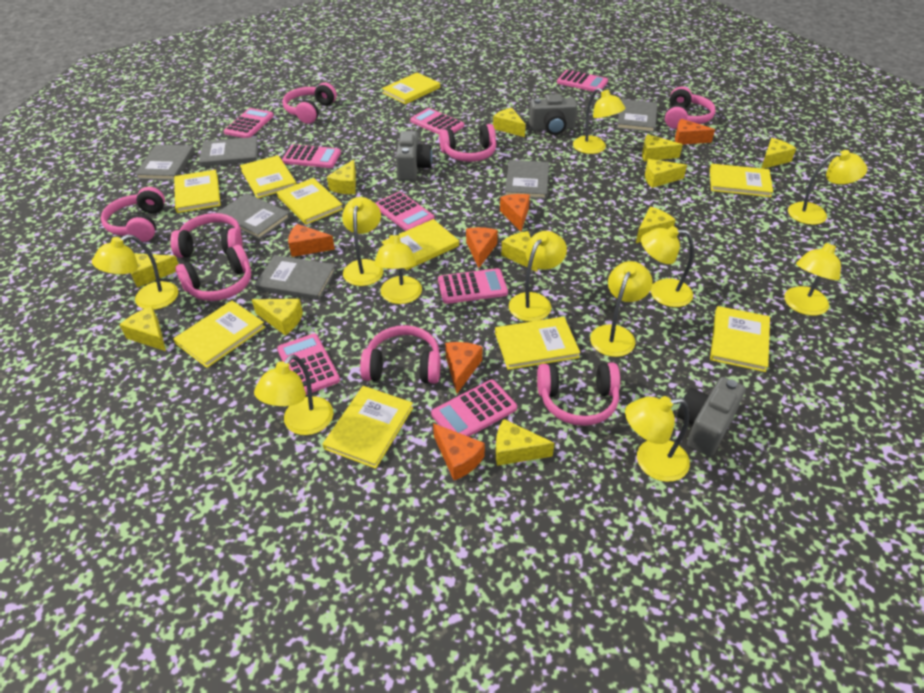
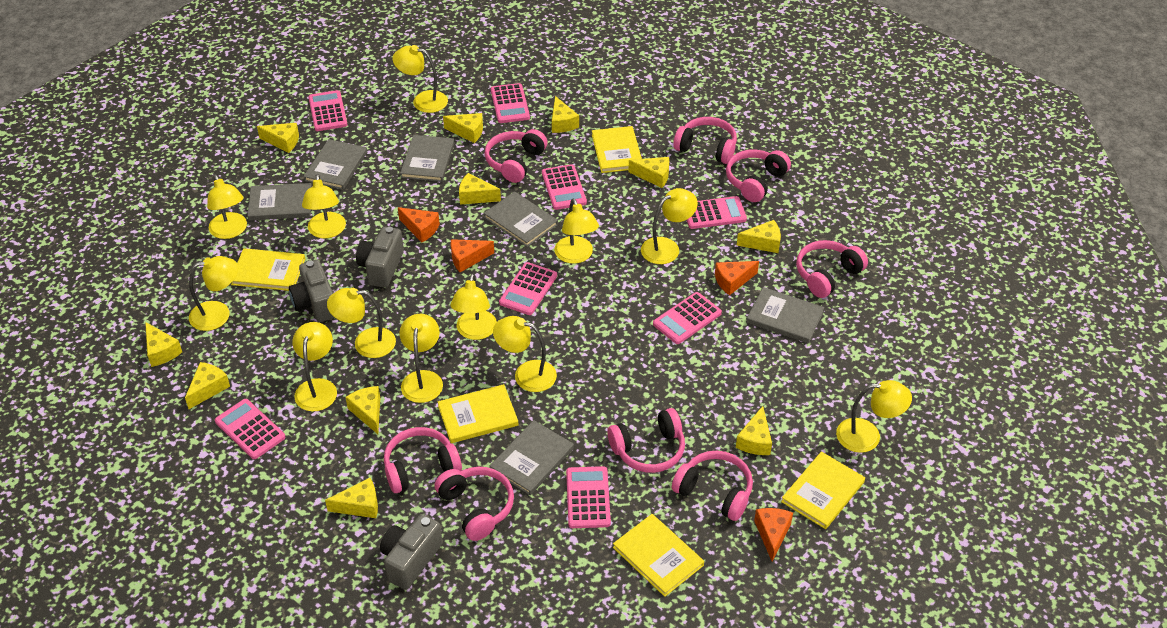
orange cheese: 6 -> 4
yellow book: 10 -> 5
yellow lamp: 11 -> 12

